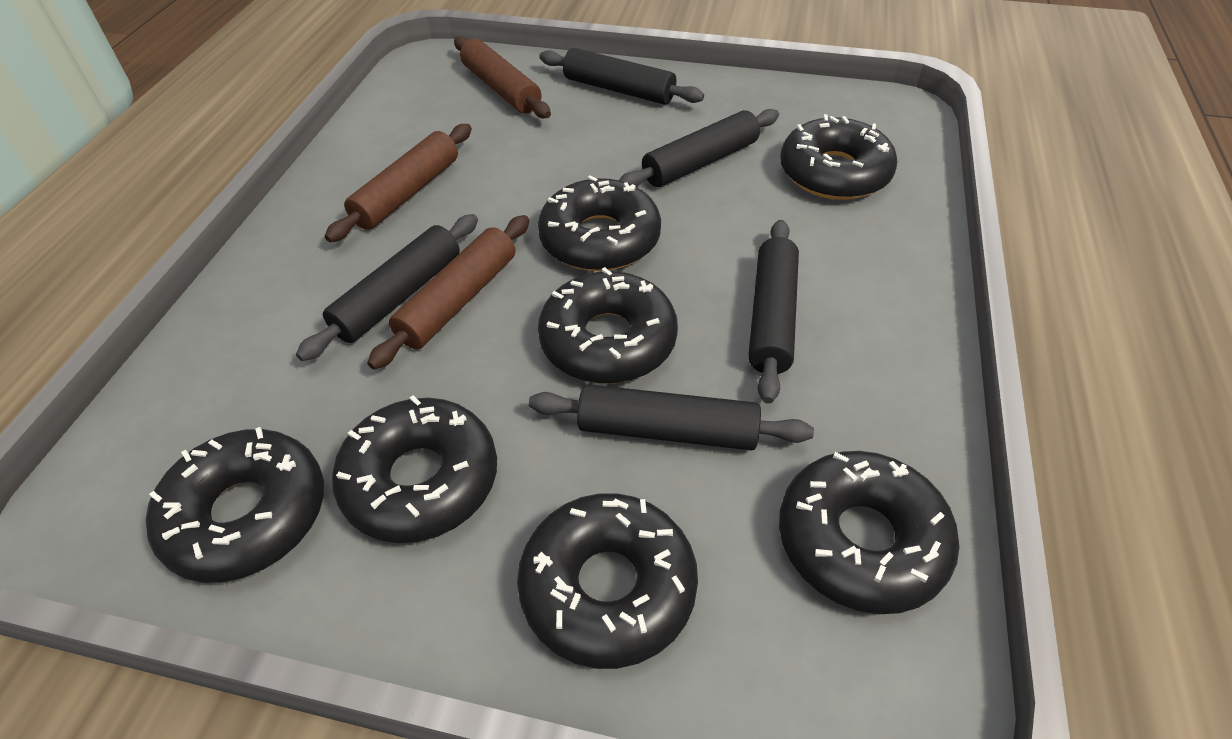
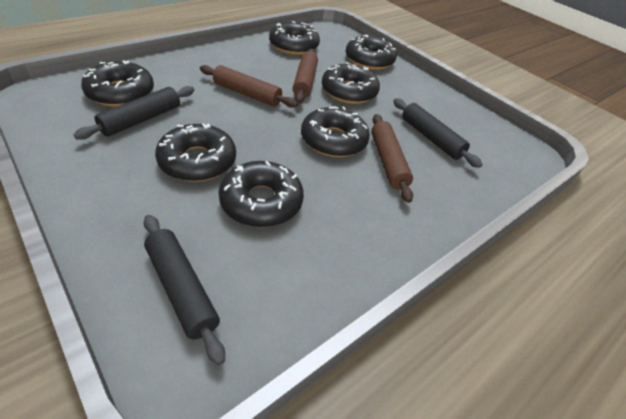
black rolling pin: 5 -> 3

